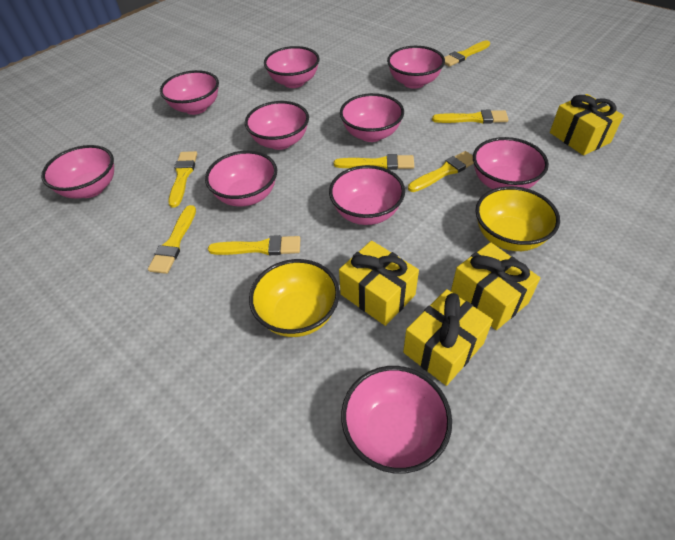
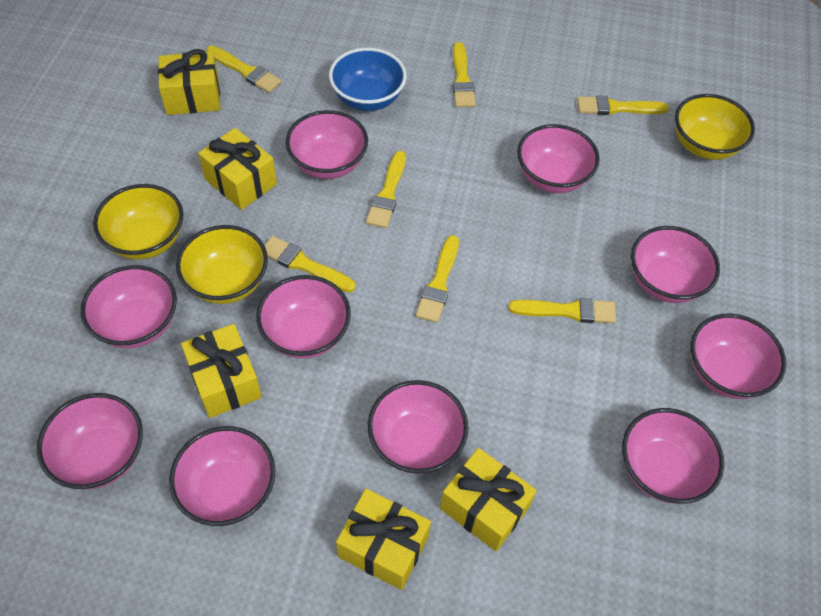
blue bowl: 0 -> 1
yellow bowl: 2 -> 3
yellow gift: 4 -> 5

